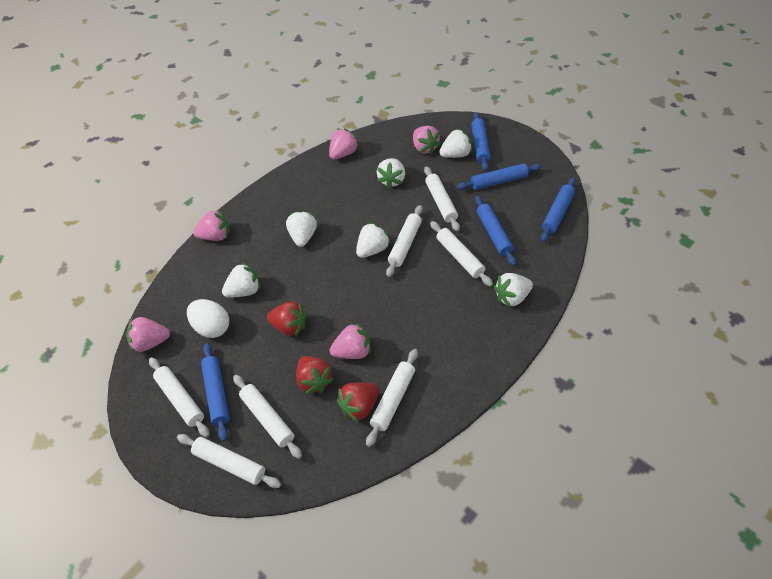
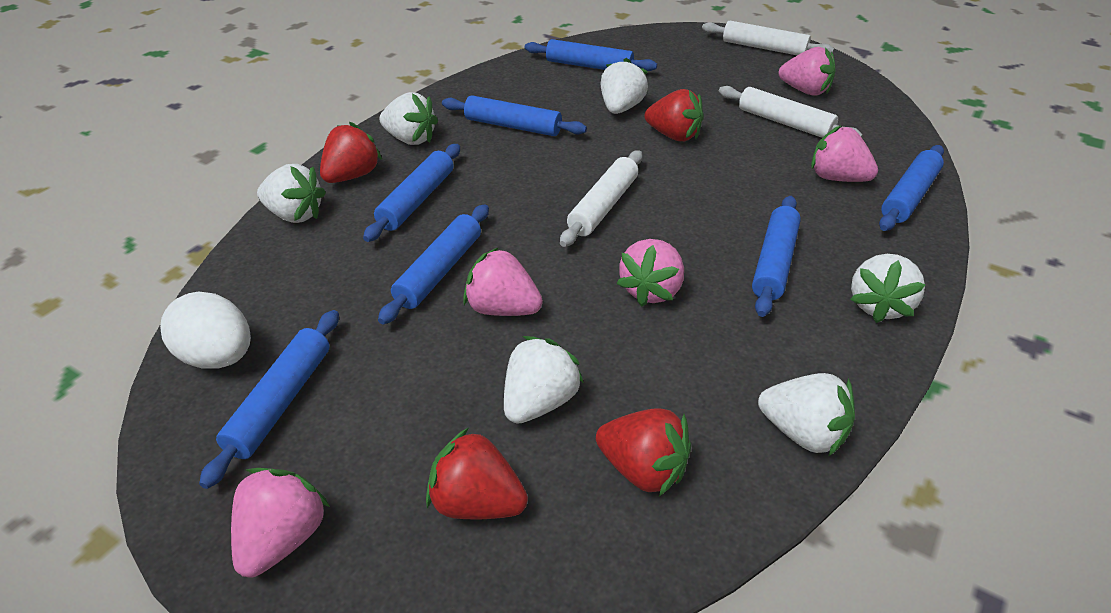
blue rolling pin: 5 -> 7
red strawberry: 3 -> 4
white rolling pin: 7 -> 3

